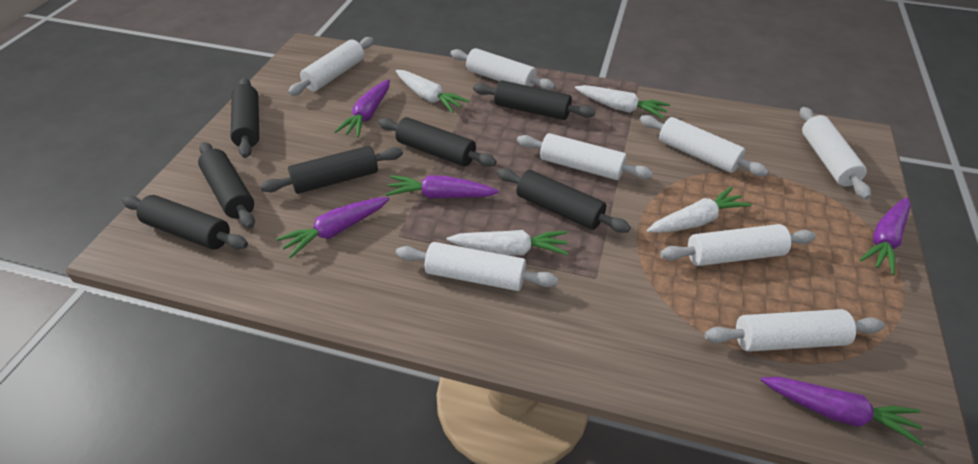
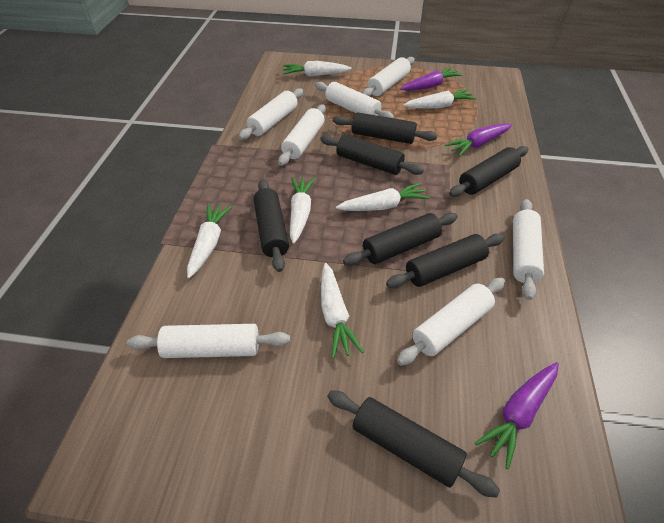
purple carrot: 5 -> 3
white carrot: 4 -> 6
white rolling pin: 8 -> 7

